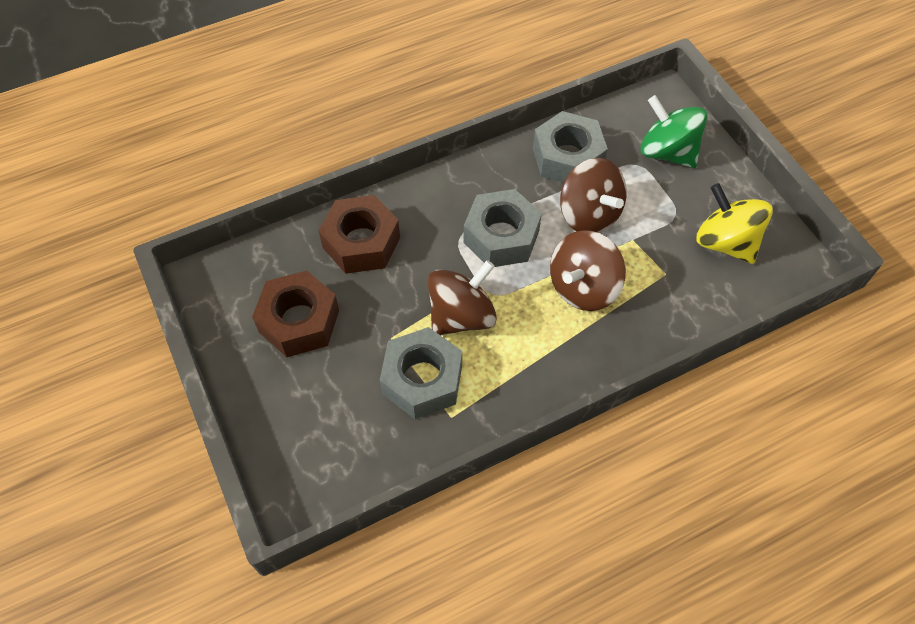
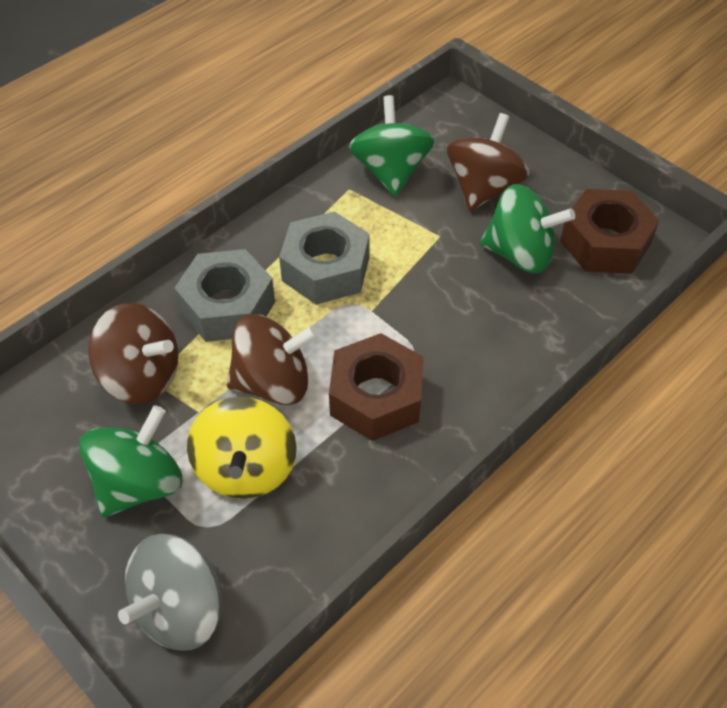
green spinning top: 1 -> 3
grey nut: 3 -> 2
grey spinning top: 0 -> 1

